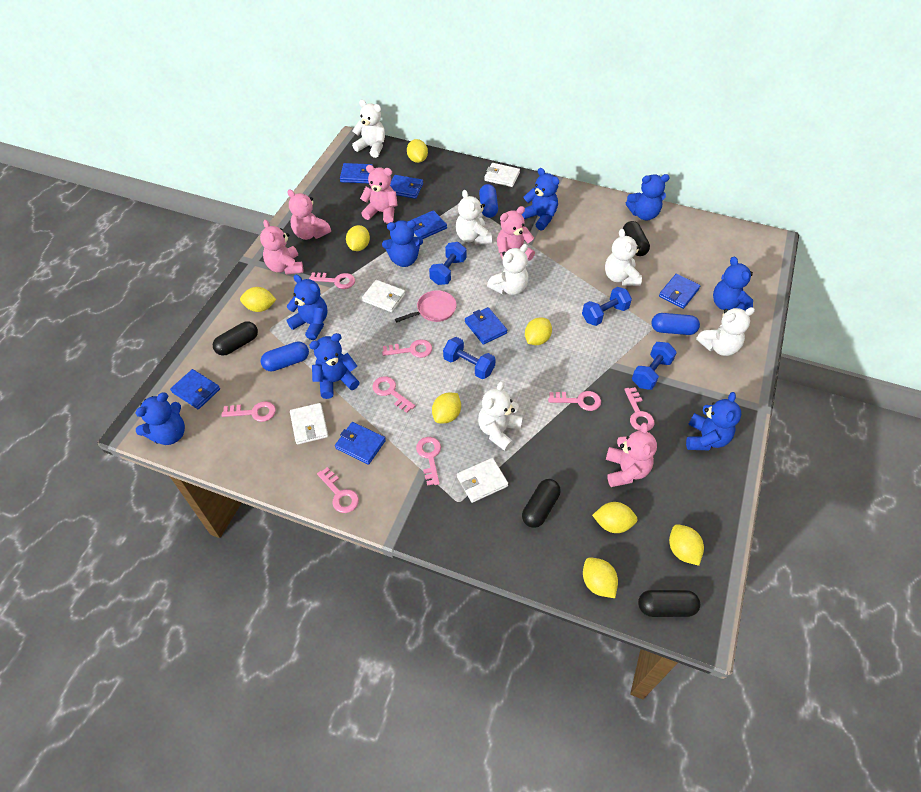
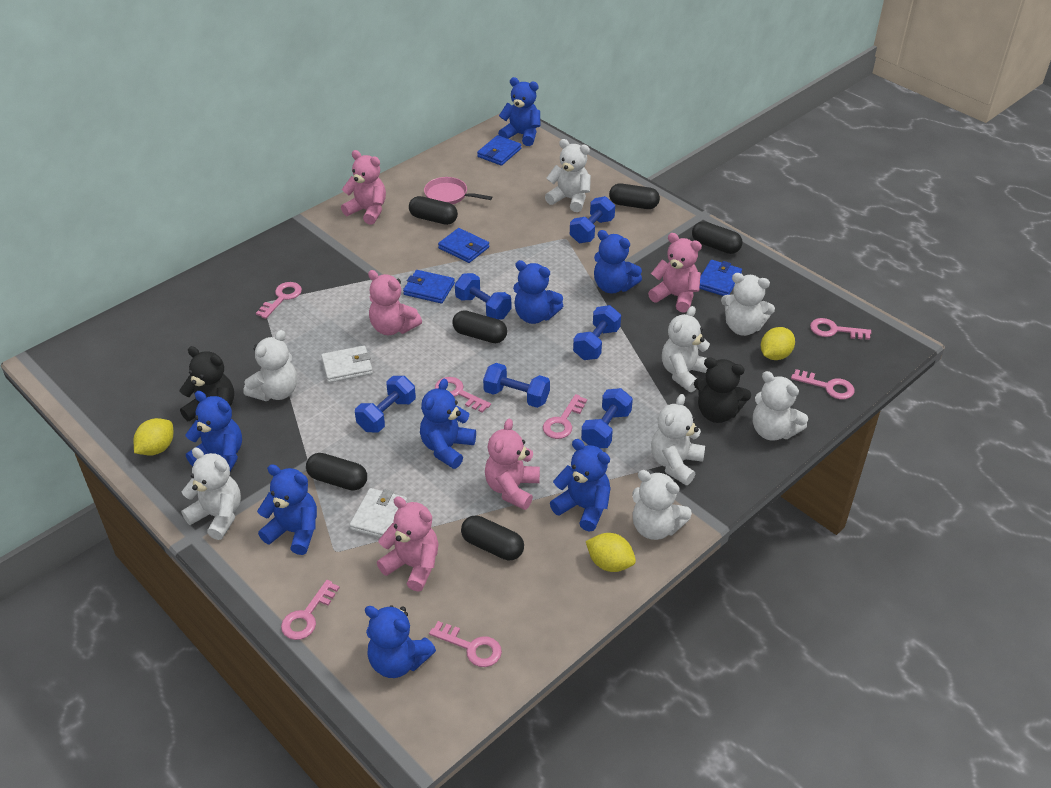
black capsule: 4 -> 6
black teddy bear: 0 -> 2
blue capsule: 3 -> 0
blue dumbbell: 4 -> 6
blue wallet: 7 -> 4
pink key: 8 -> 7
white teddy bear: 6 -> 8
white wallet: 4 -> 2
yellow lemon: 8 -> 3

